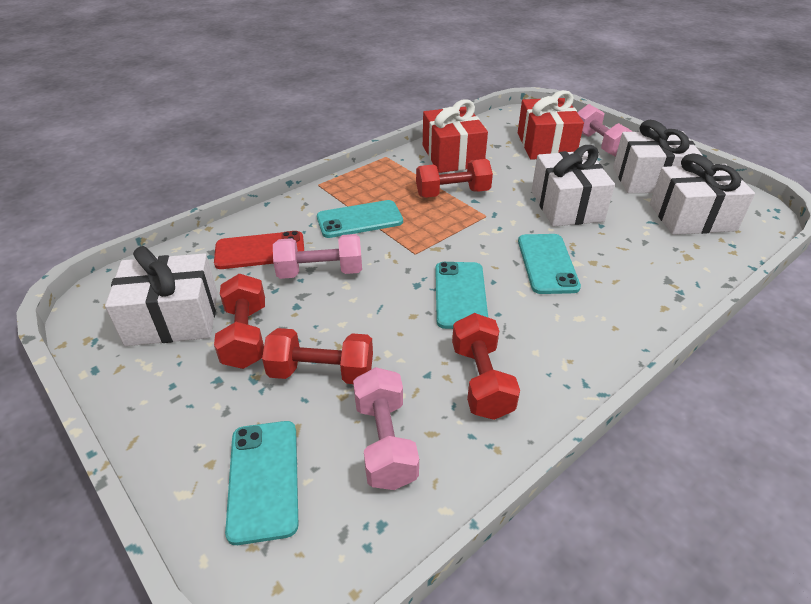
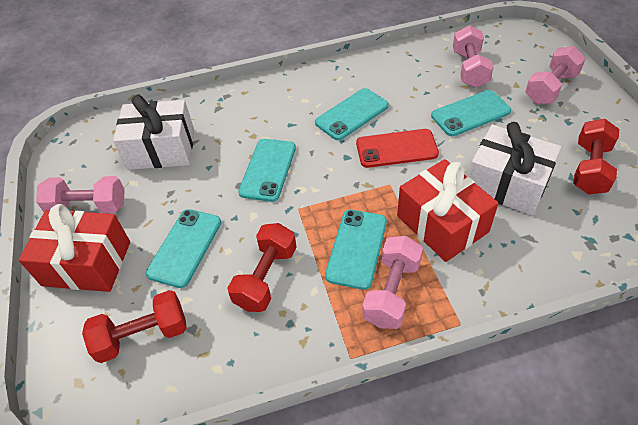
pink dumbbell: 3 -> 4
red dumbbell: 4 -> 3
turquoise phone: 4 -> 5
white gift: 4 -> 2

